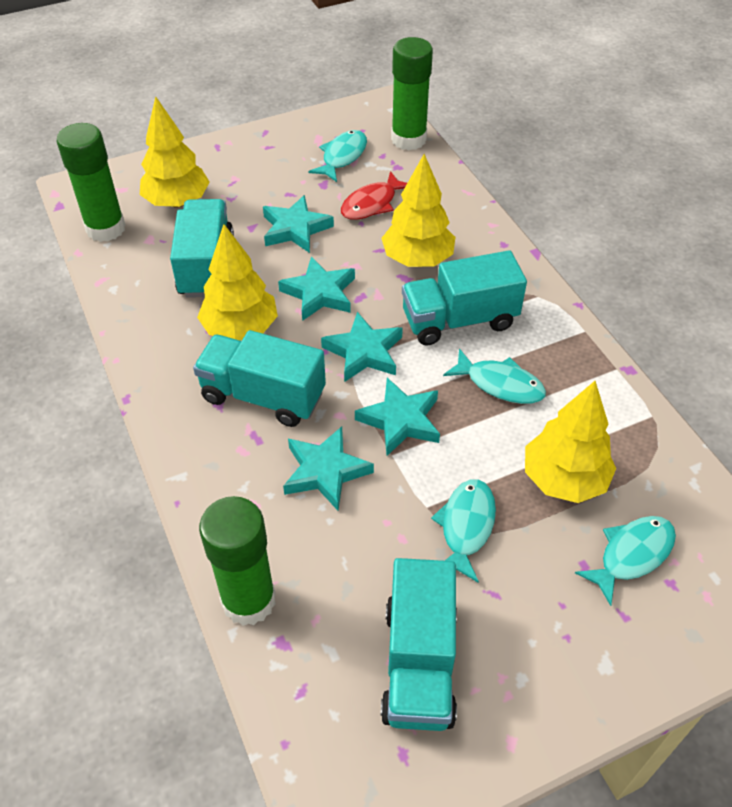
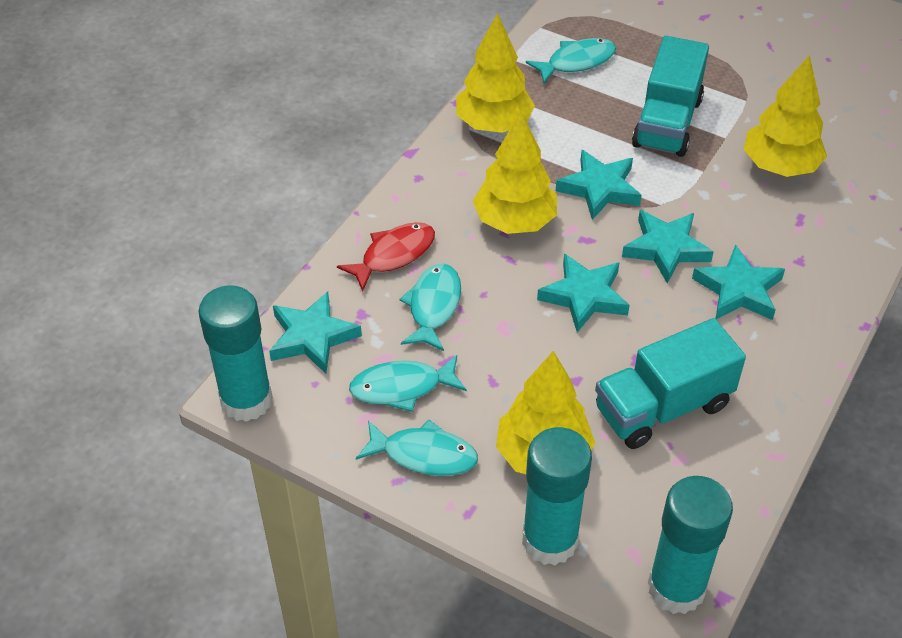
green glue stick: 3 -> 0
turquoise glue stick: 0 -> 3
turquoise truck: 4 -> 2

